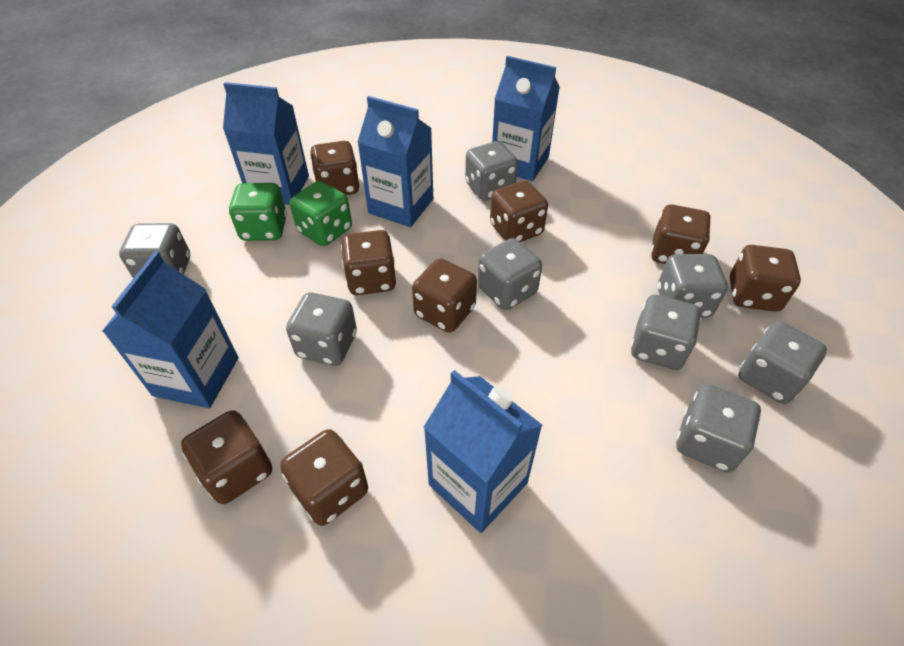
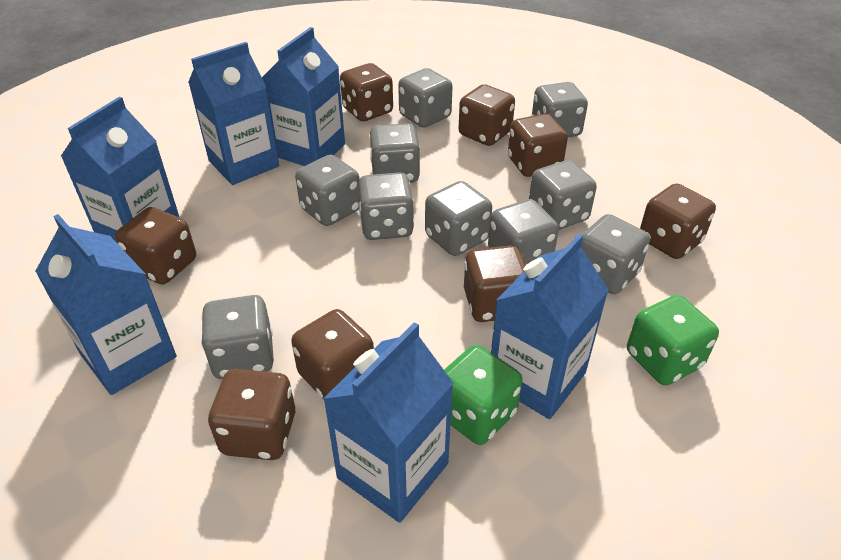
blue carton: 5 -> 6
grey dice: 8 -> 10

